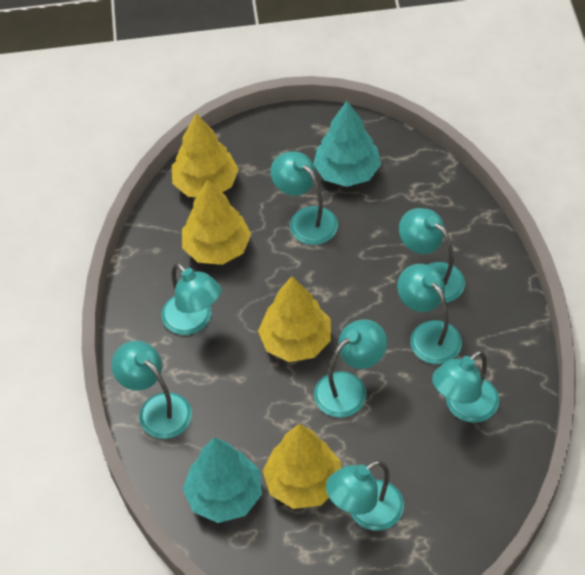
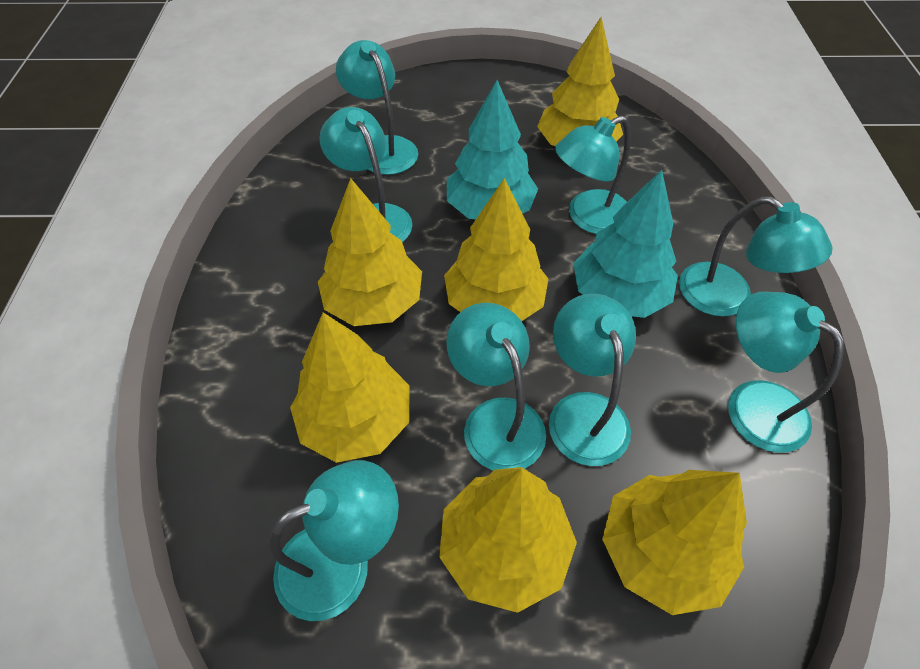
yellow tree: 4 -> 6

